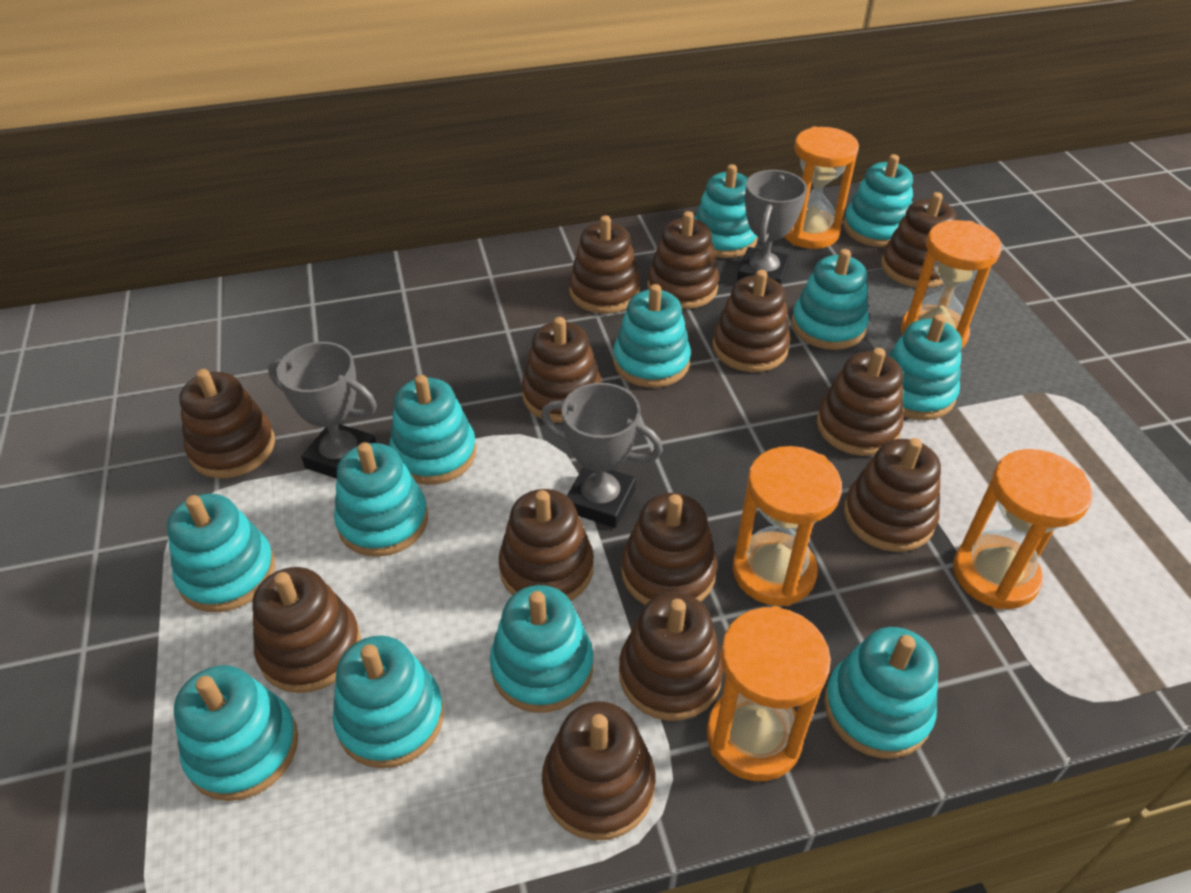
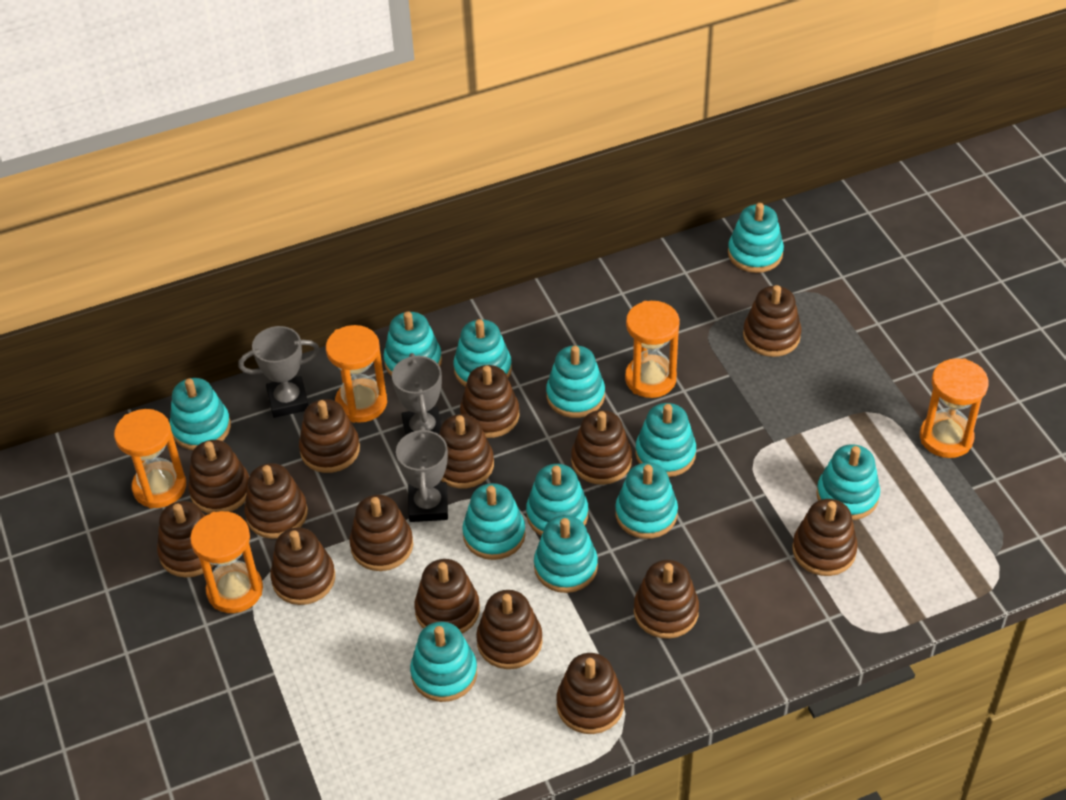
brown stacking toy: 13 -> 15

